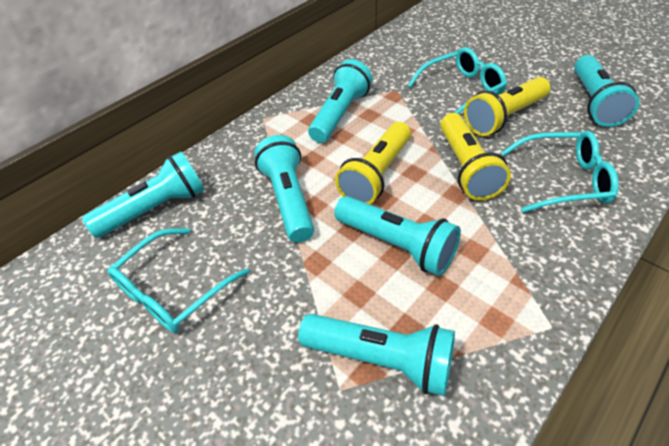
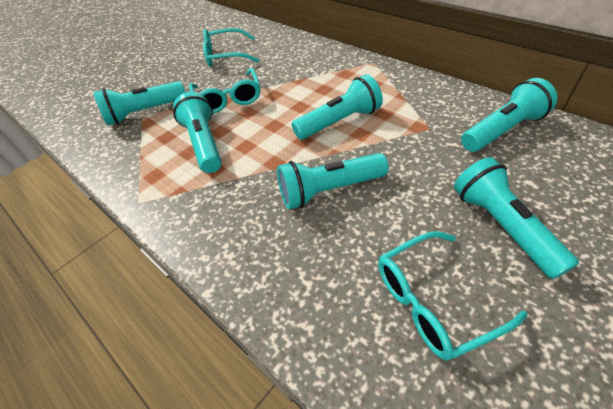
yellow flashlight: 3 -> 0

